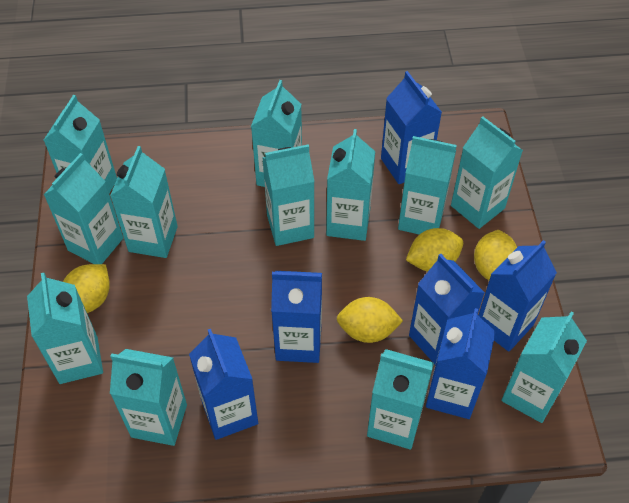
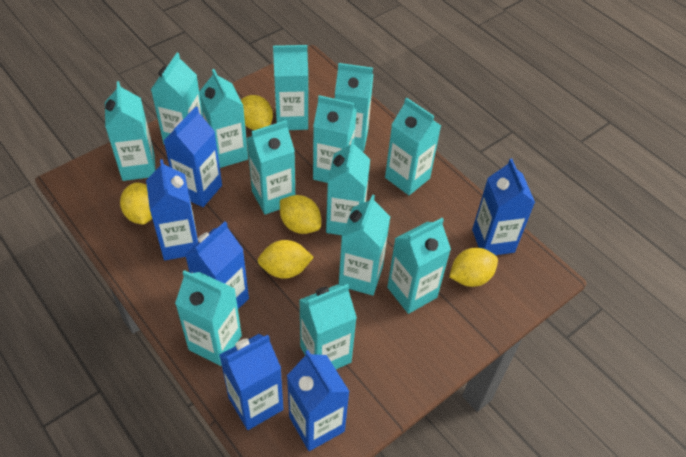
turquoise carton: 12 -> 13
yellow lemon: 4 -> 5

